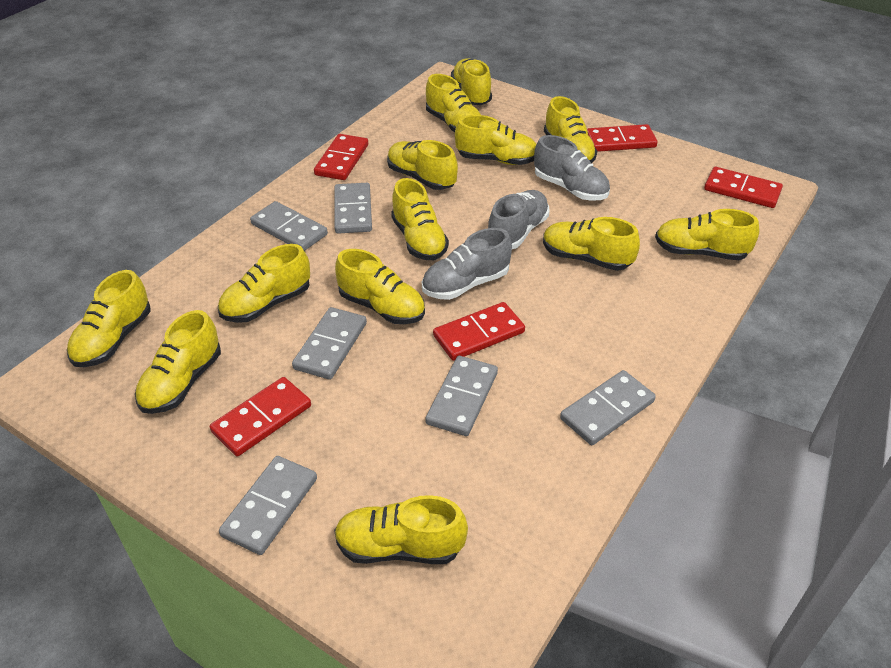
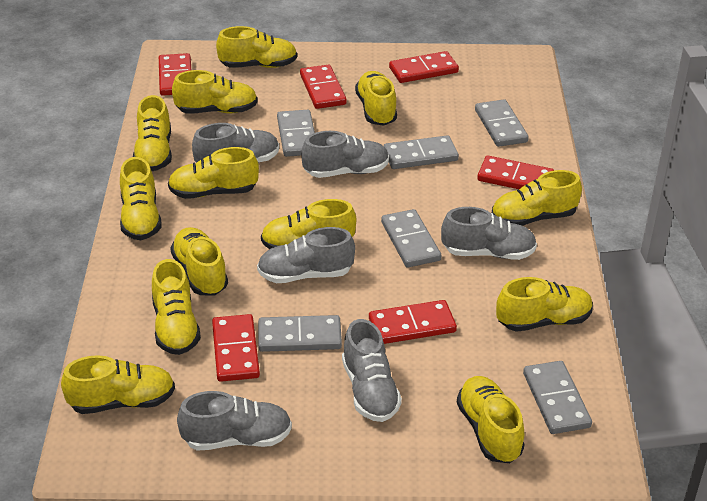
grey shoe: 3 -> 6
red domino: 5 -> 6

